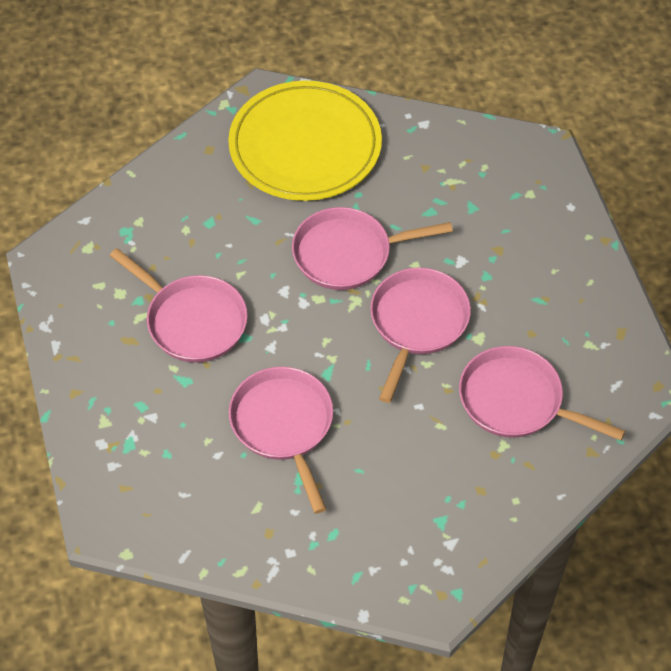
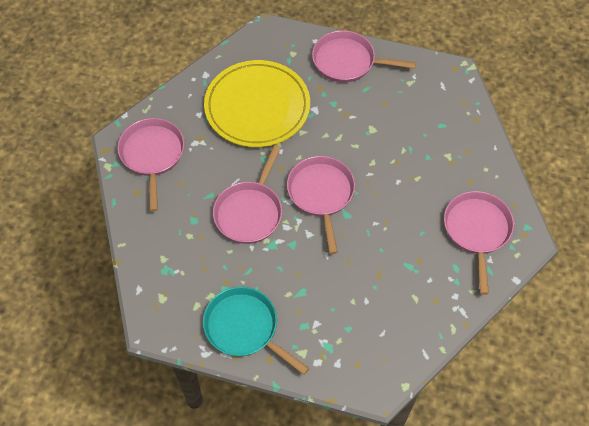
turquoise pan: 0 -> 1

